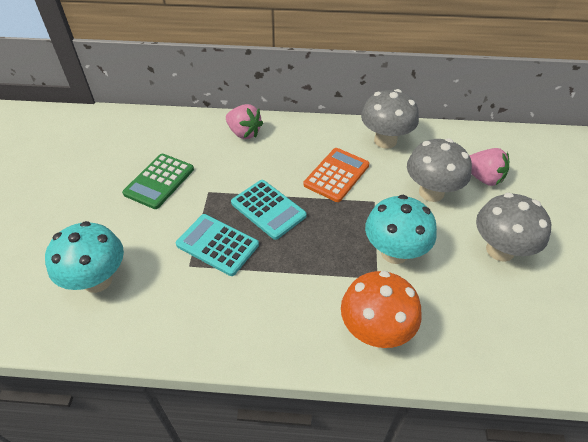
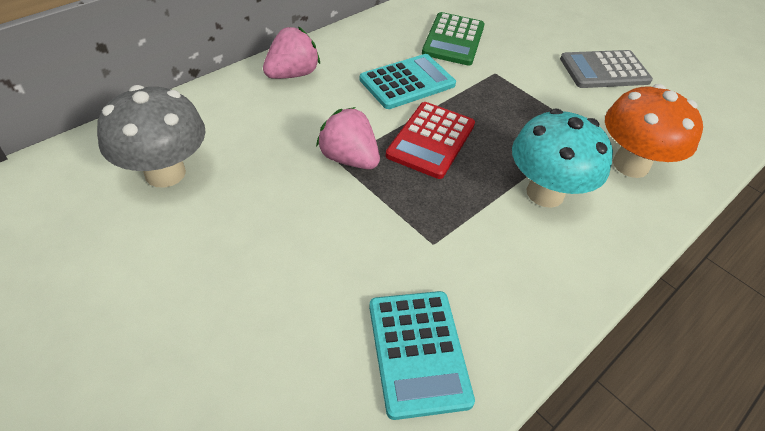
grey calculator: 0 -> 1
grey mushroom: 3 -> 1
orange calculator: 1 -> 0
red calculator: 0 -> 1
turquoise mushroom: 2 -> 1

